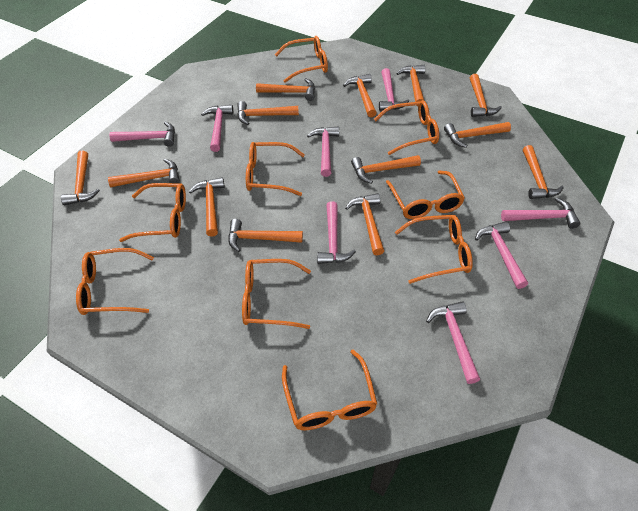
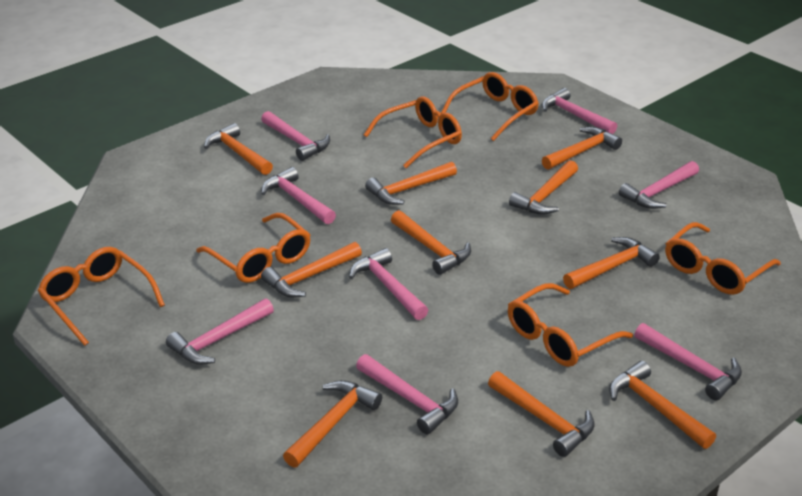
orange glasses: 9 -> 6
orange hammer: 13 -> 10

